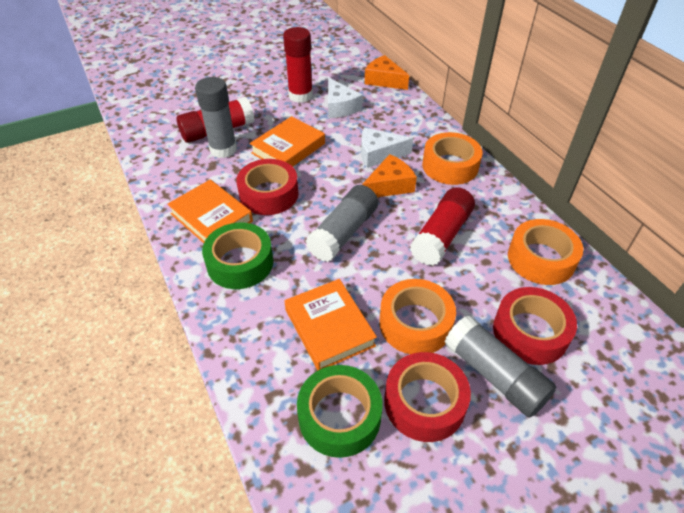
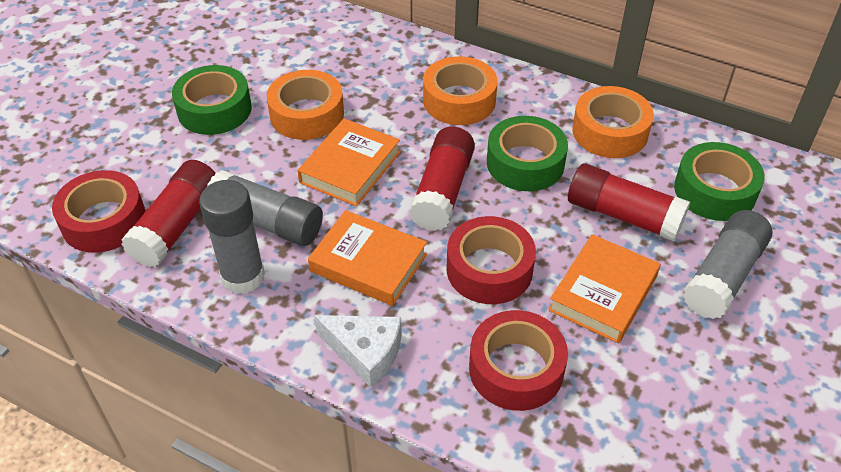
green tape: 2 -> 3
orange cheese: 2 -> 0
white cheese: 2 -> 1

